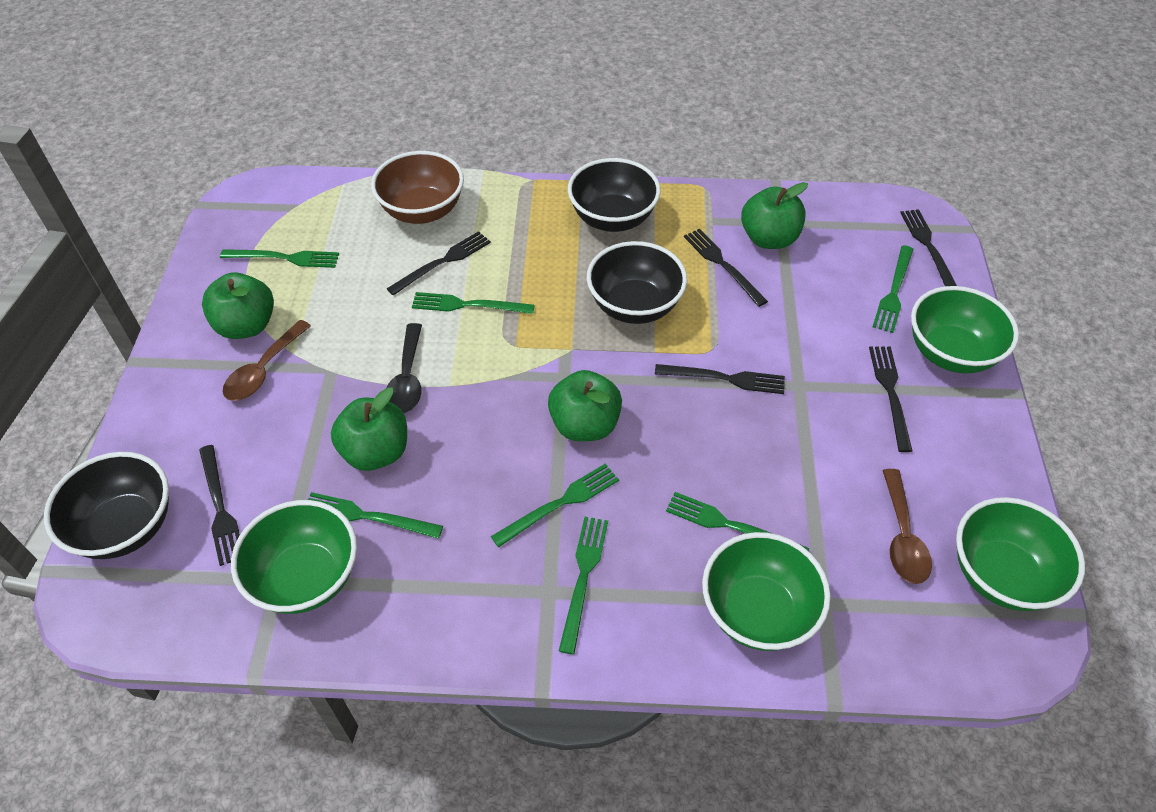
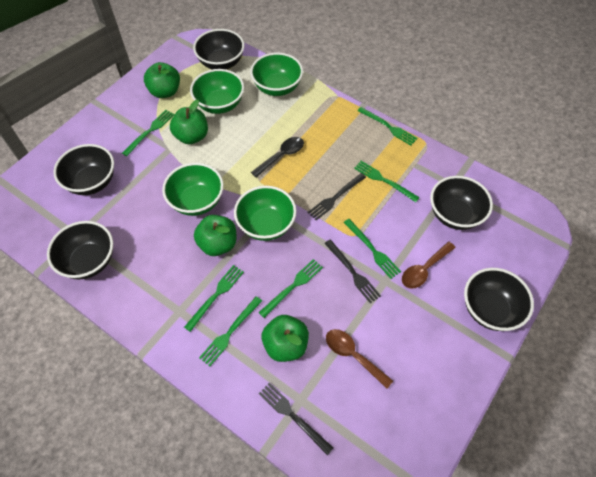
black bowl: 3 -> 5
black fork: 6 -> 3
brown bowl: 1 -> 0

